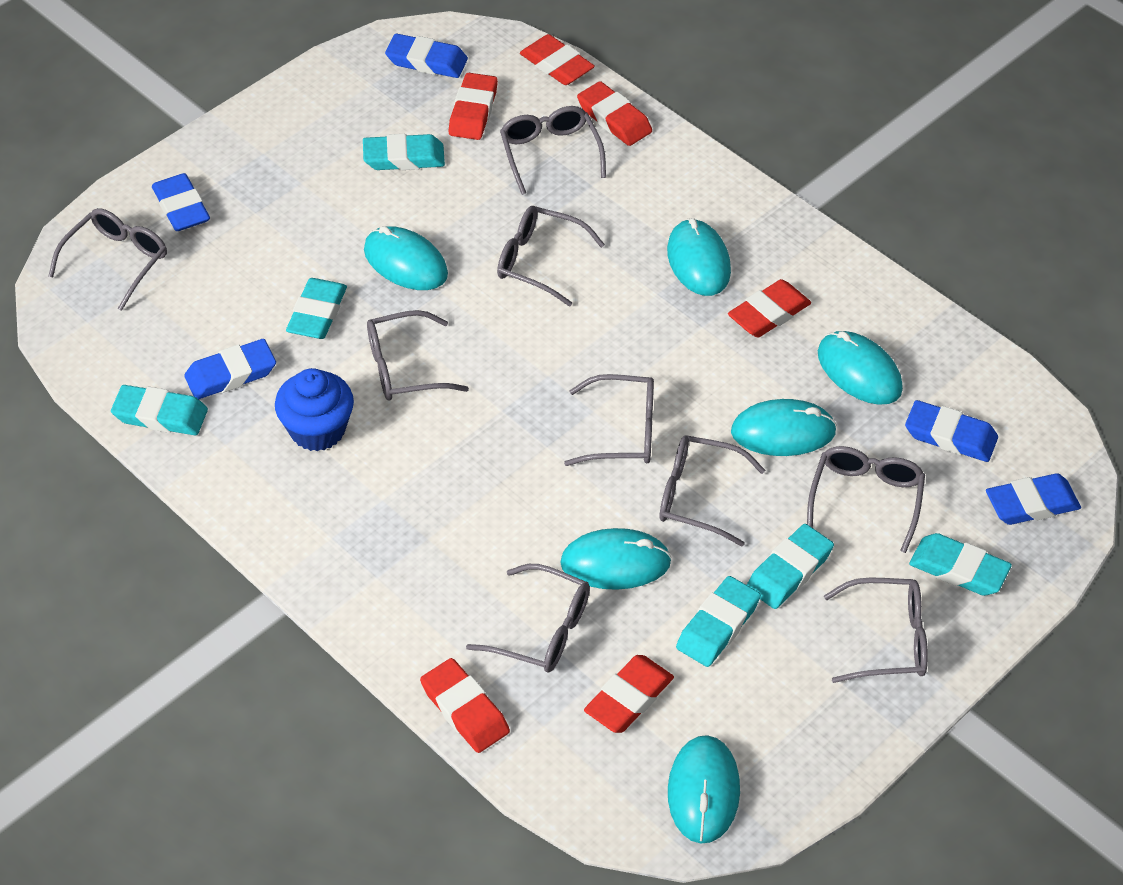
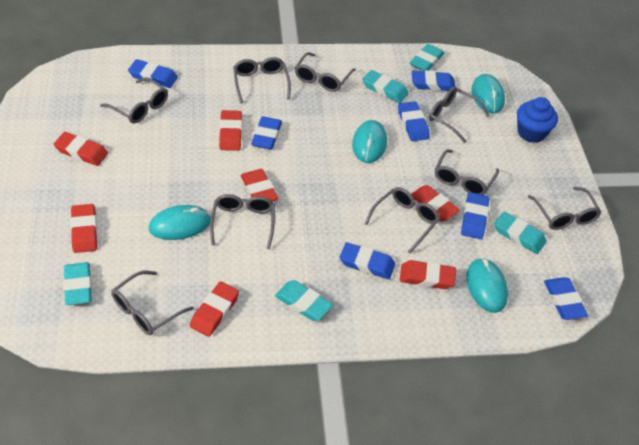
blue eraser: 5 -> 7
red eraser: 6 -> 7
turquoise eraser: 6 -> 5
turquoise mouse: 6 -> 4

